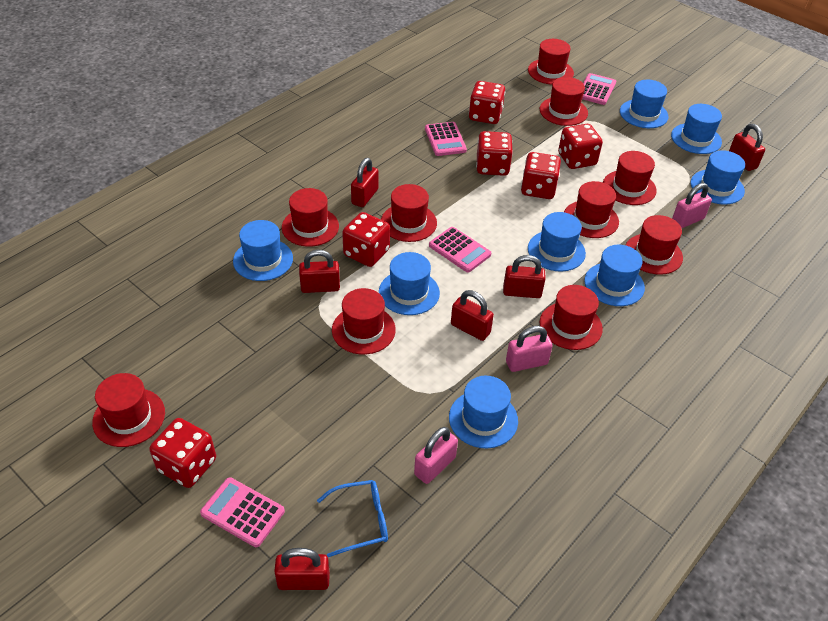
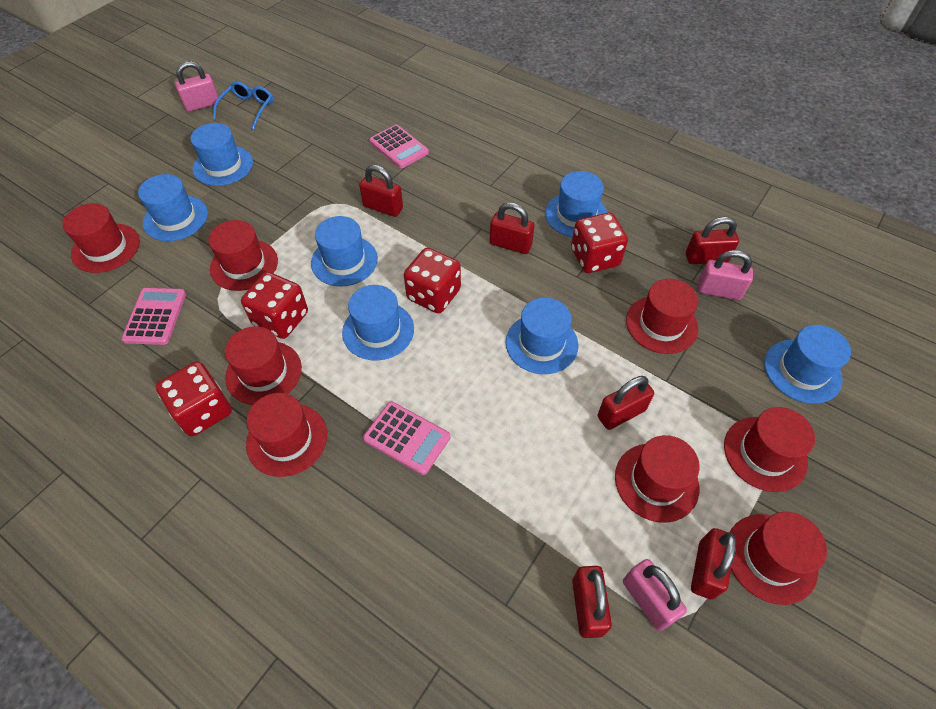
blue hat: 8 -> 7
pink calculator: 4 -> 3
red dice: 6 -> 4
red hat: 10 -> 8

